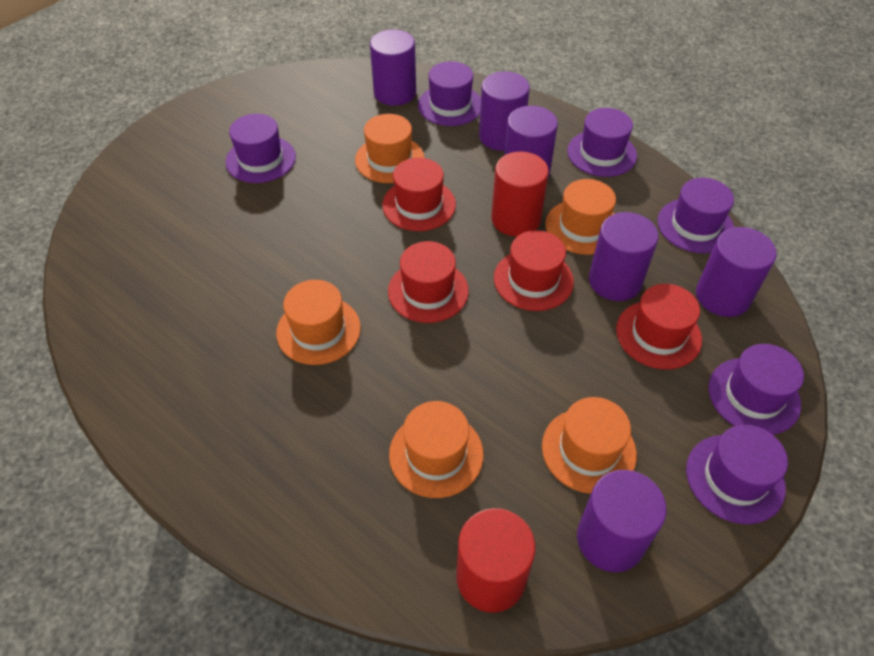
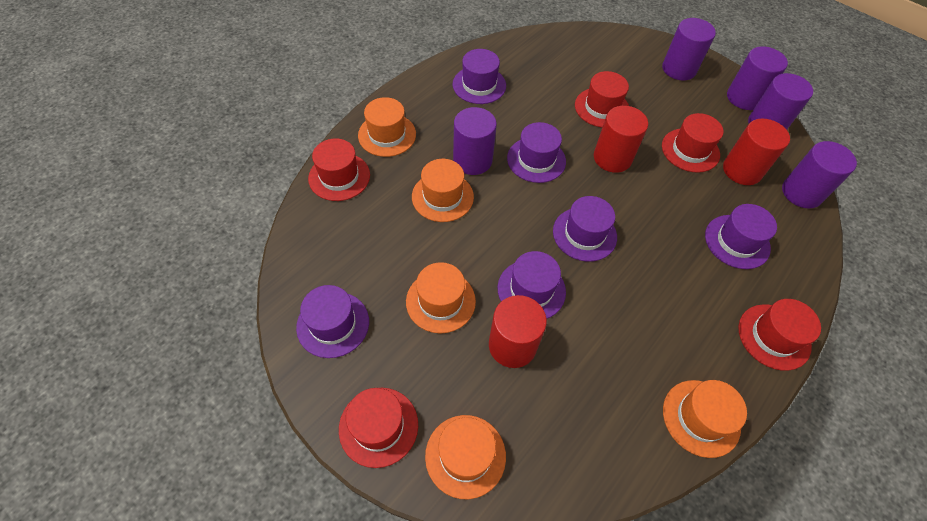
purple cylinder: 6 -> 5
red cylinder: 2 -> 3
red hat: 4 -> 5

